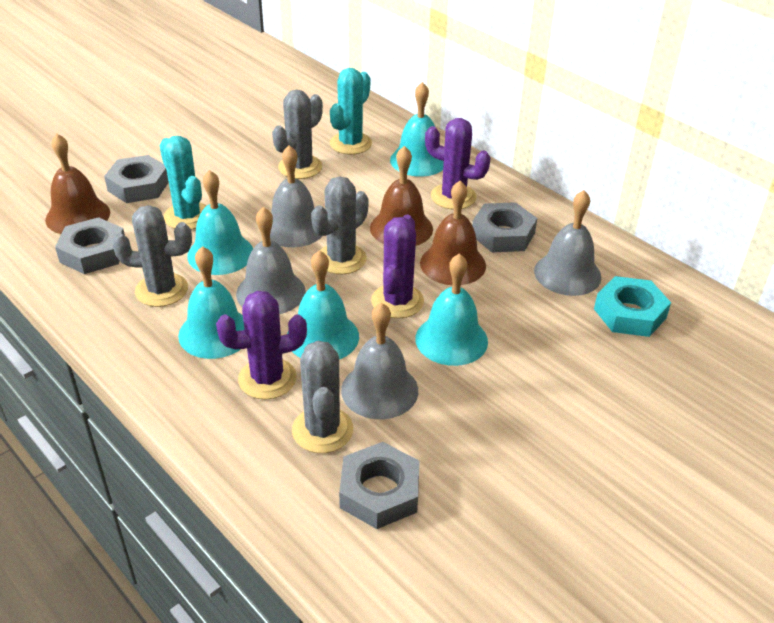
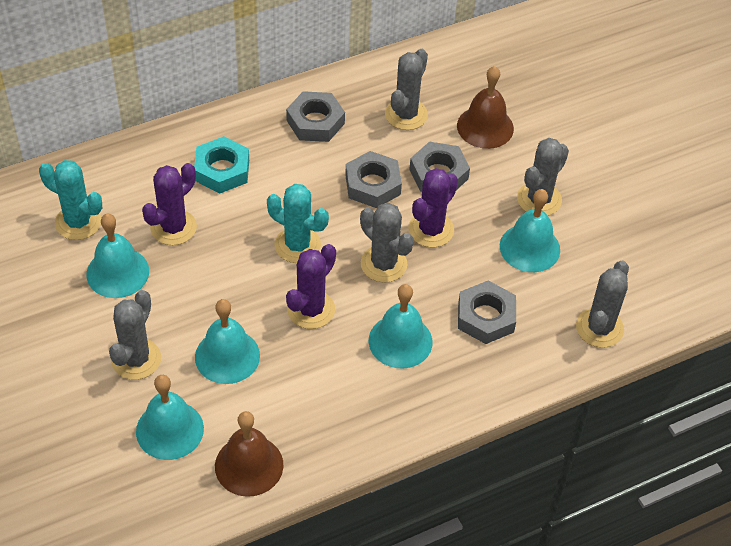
brown bell: 3 -> 2
grey bell: 4 -> 0
grey cactus: 4 -> 5

